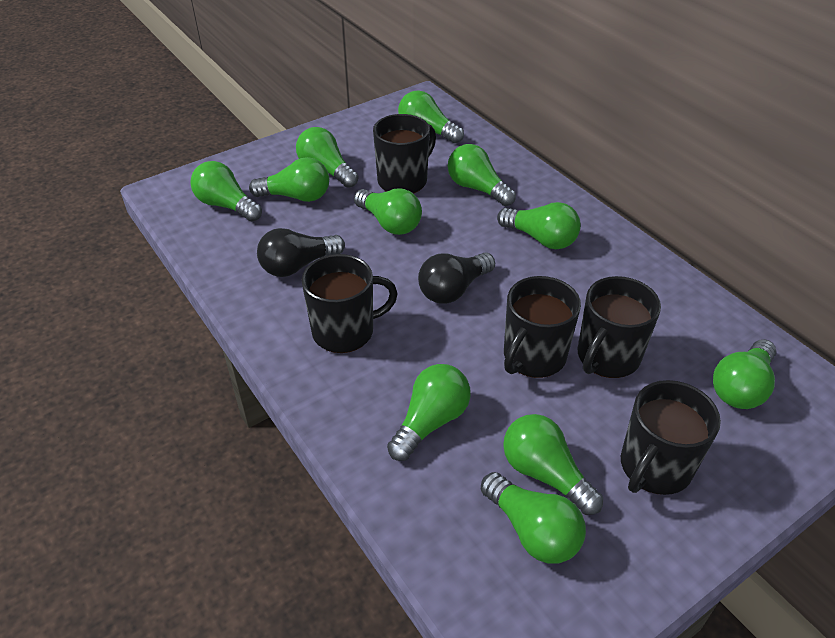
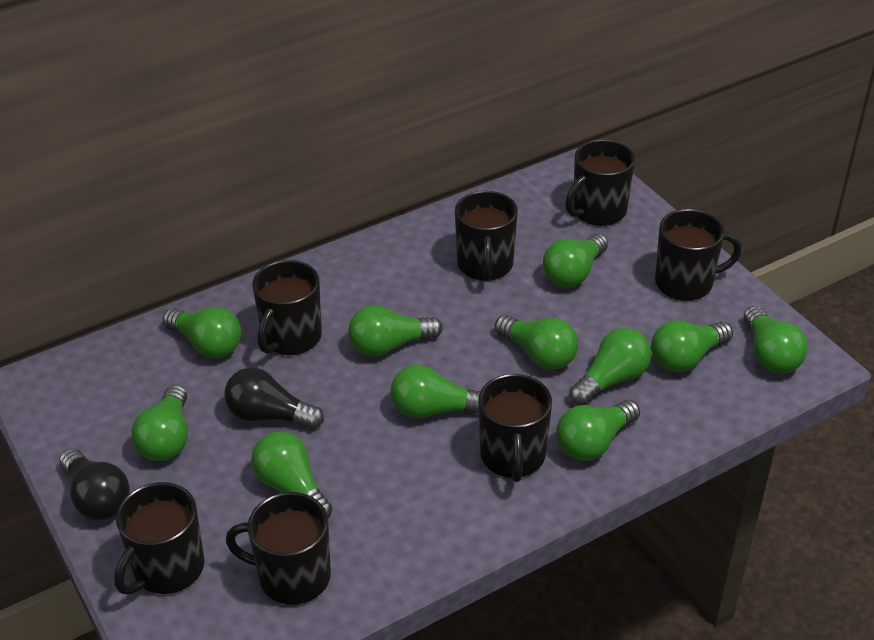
black mug: 5 -> 7

